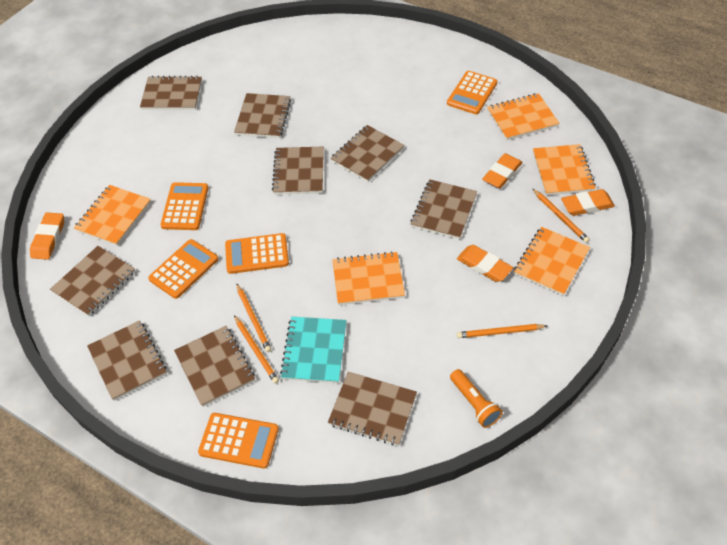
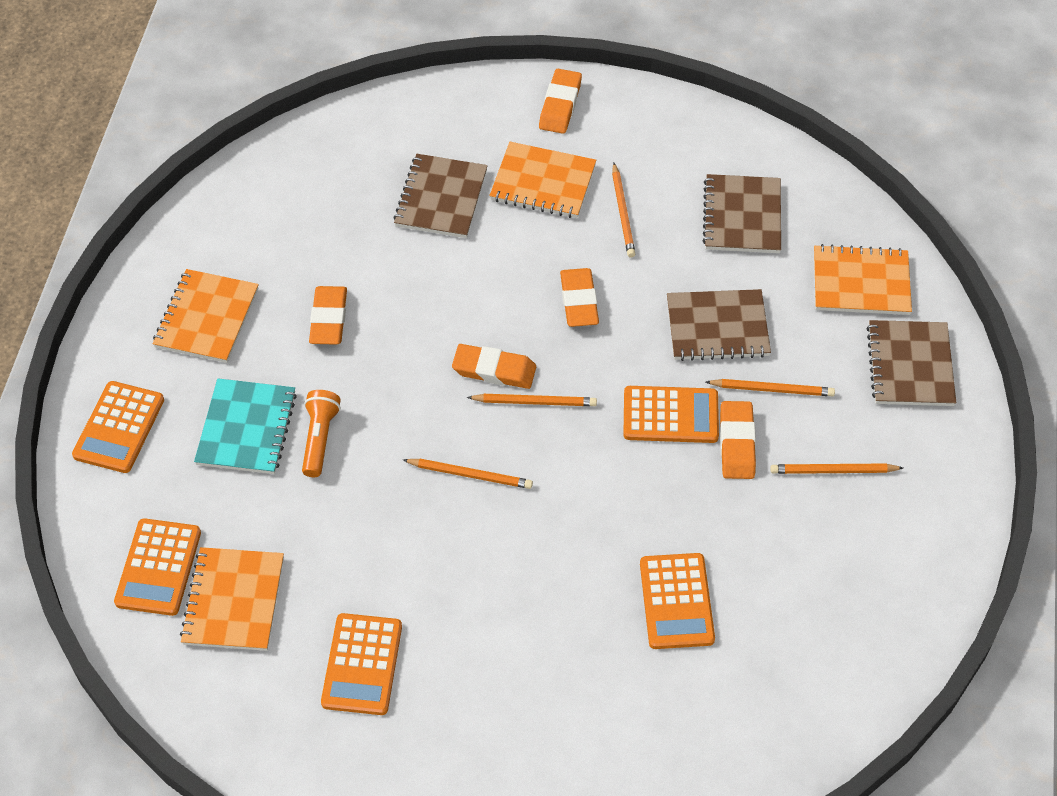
brown notebook: 9 -> 4
orange eraser: 4 -> 5
orange notebook: 5 -> 4
orange pencil: 4 -> 5

